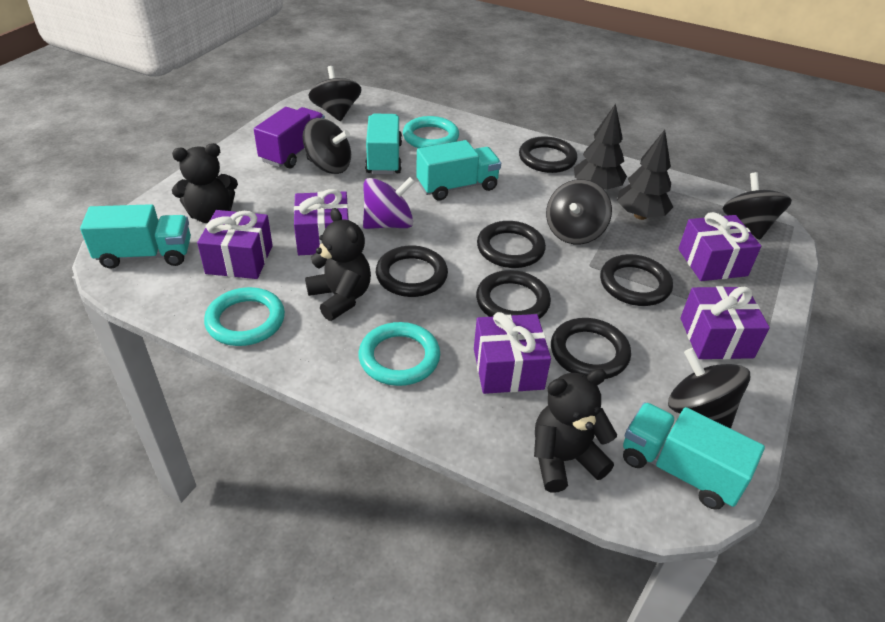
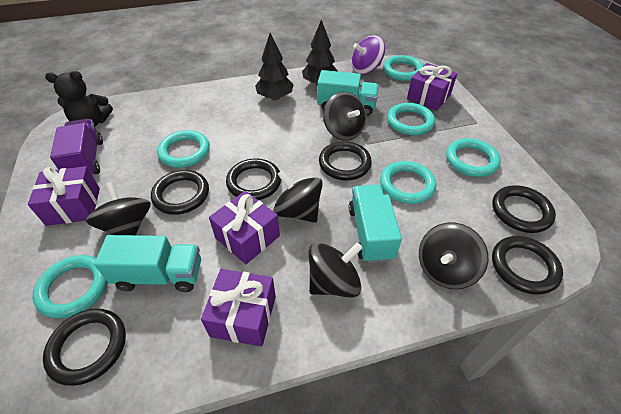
black teddy bear: 3 -> 1
purple gift: 5 -> 4
turquoise ring: 3 -> 6
turquoise truck: 4 -> 3

